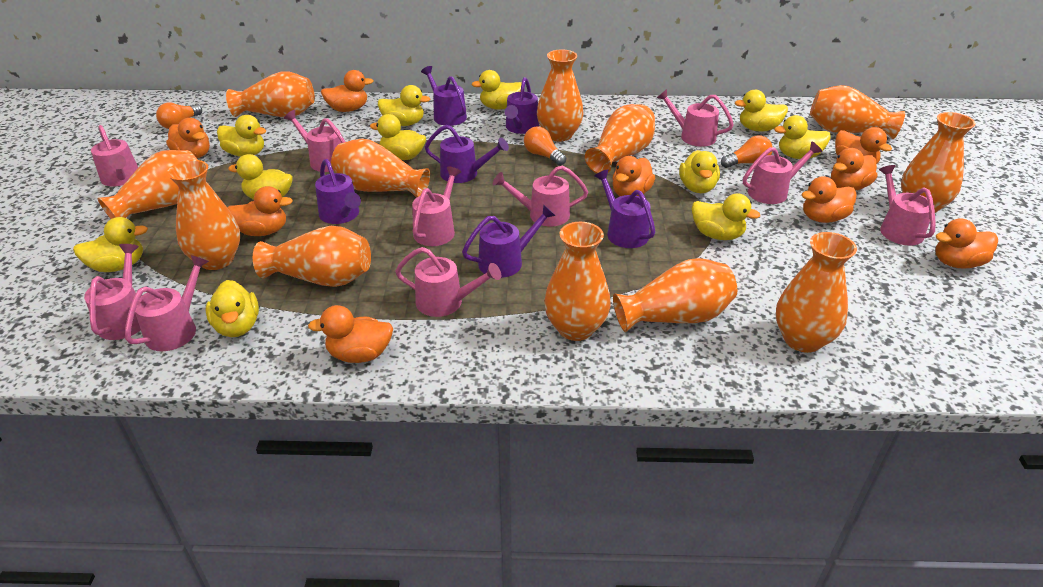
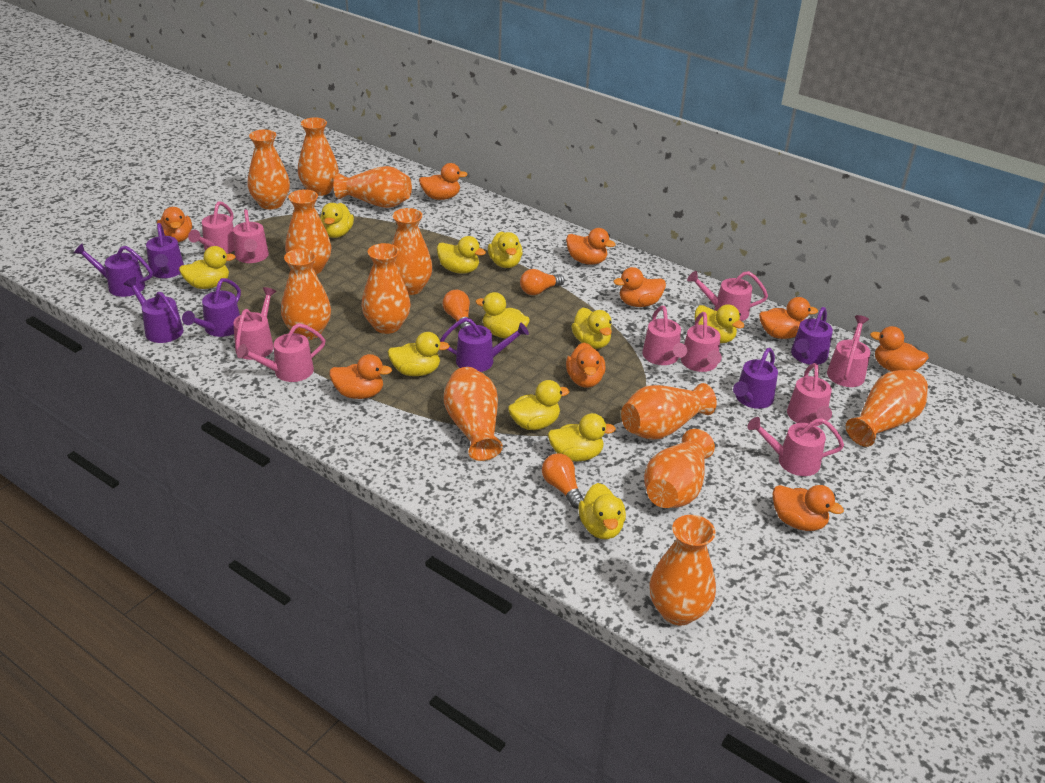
purple watering can: 6 -> 7

